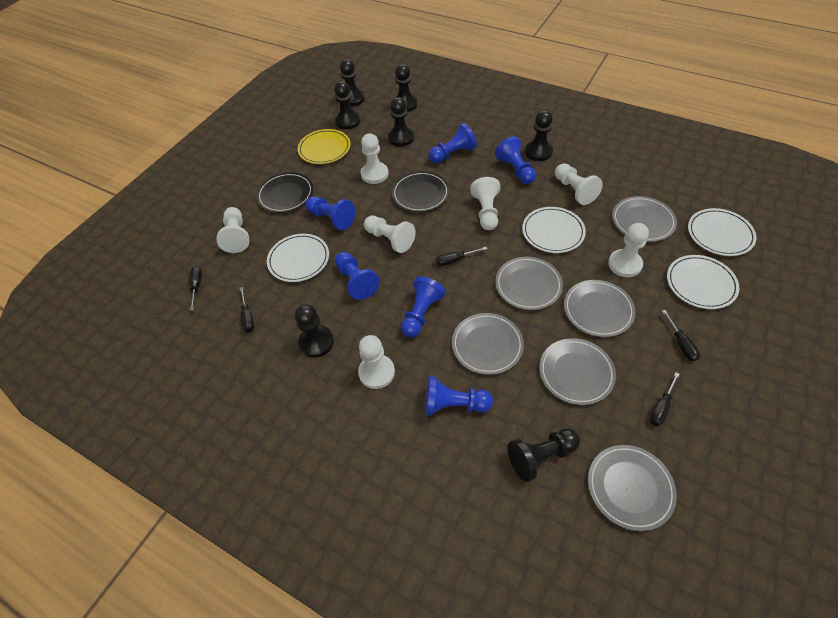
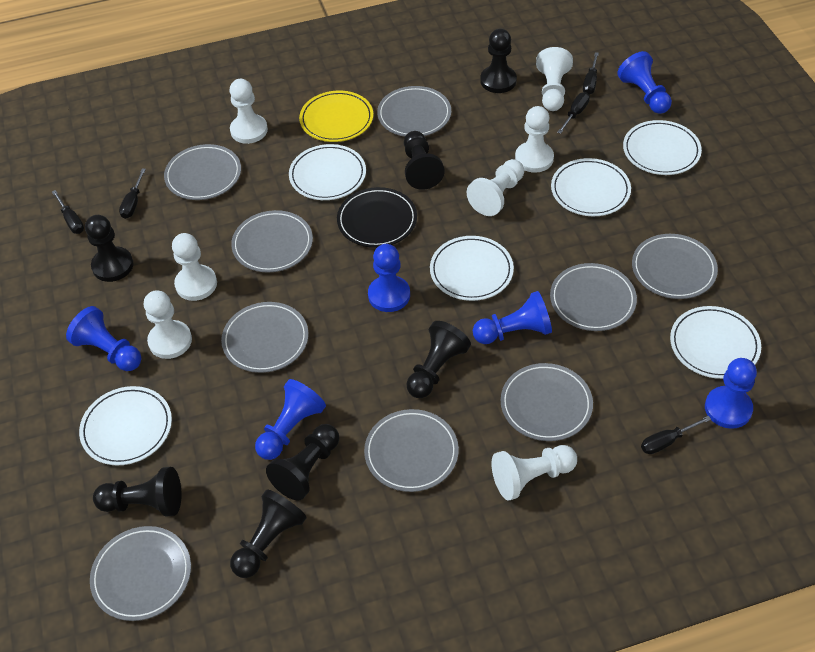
black plate: 2 -> 1
grey plate: 6 -> 9
white plate: 4 -> 6

